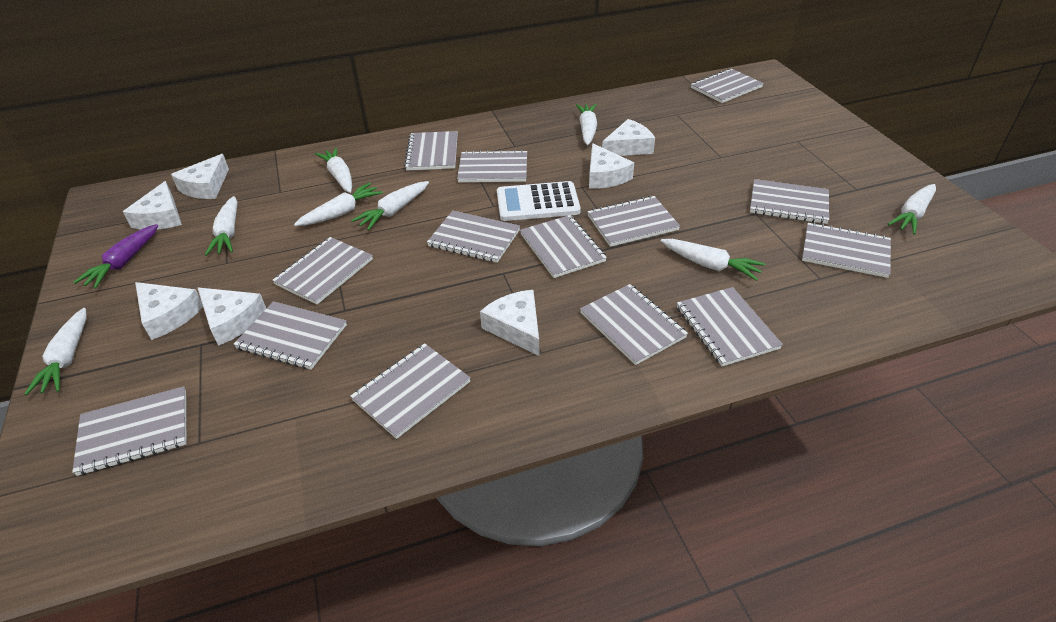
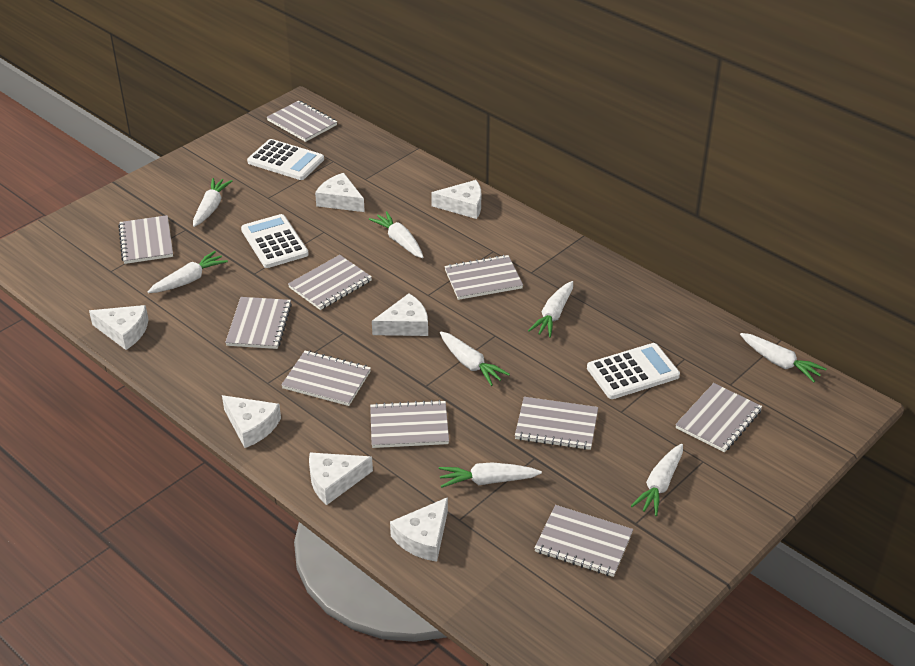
grey notebook: 14 -> 10
purple carrot: 1 -> 0
white calculator: 1 -> 3

